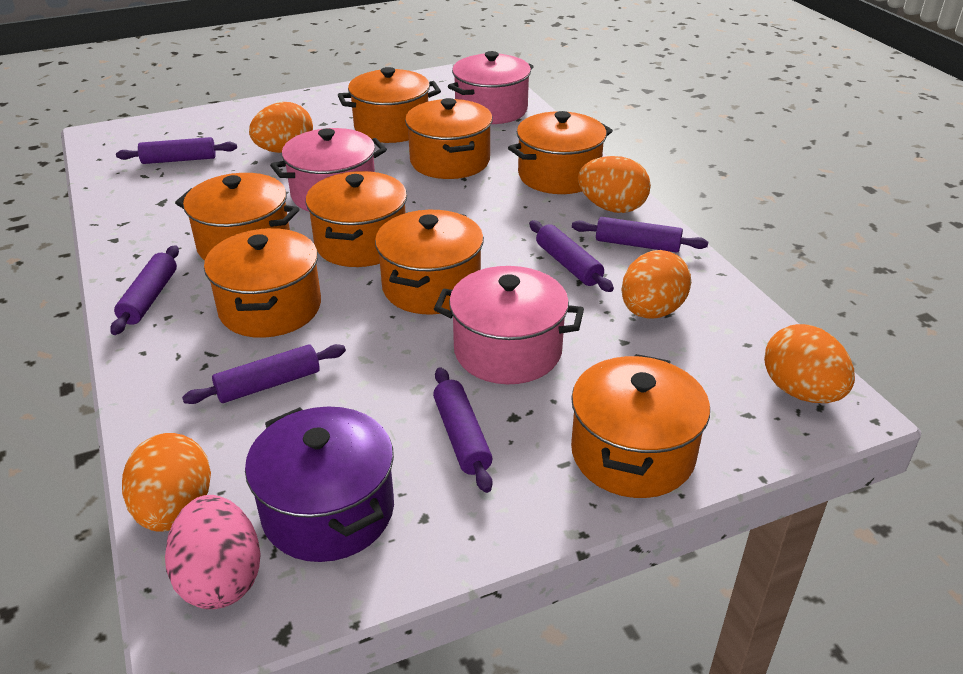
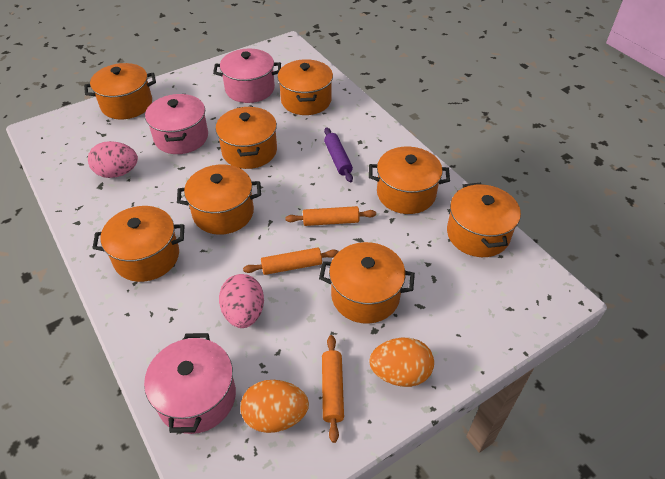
orange egg: 5 -> 2
orange rolling pin: 0 -> 3
pink egg: 1 -> 2
purple pot: 1 -> 0
purple rolling pin: 6 -> 1

